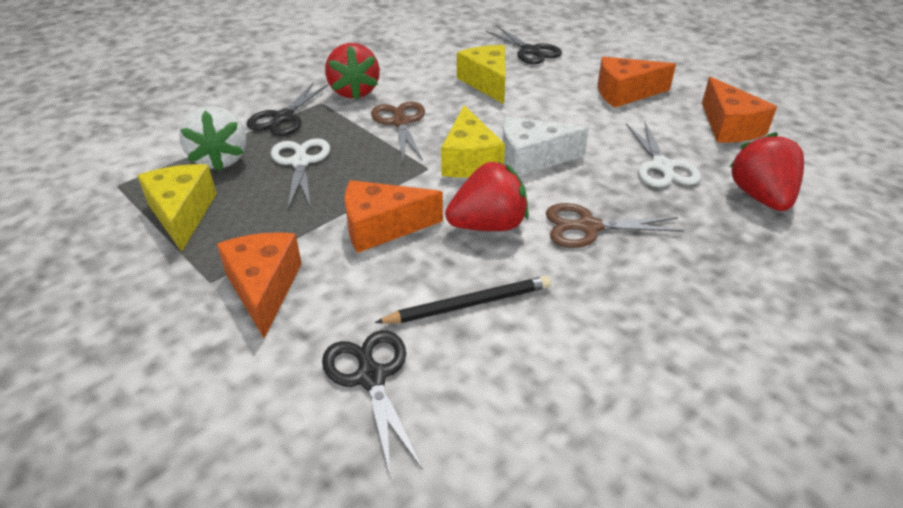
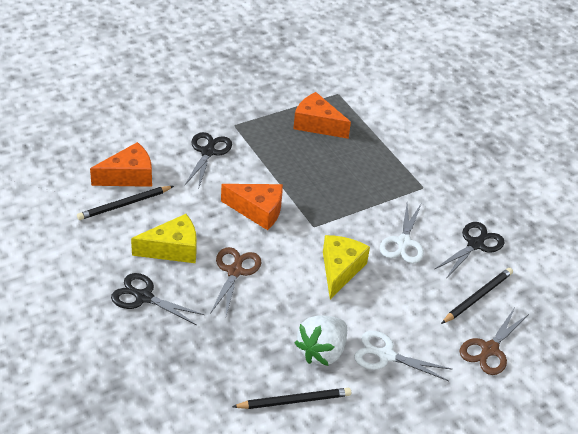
black pencil: 1 -> 3
orange cheese: 4 -> 3
red strawberry: 3 -> 0
white cheese: 1 -> 0
yellow cheese: 3 -> 2

